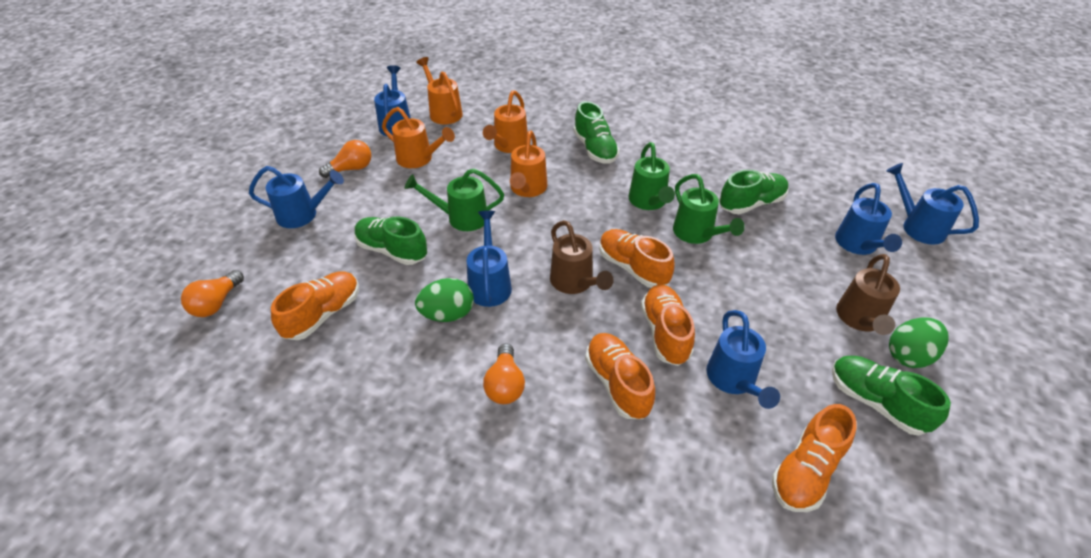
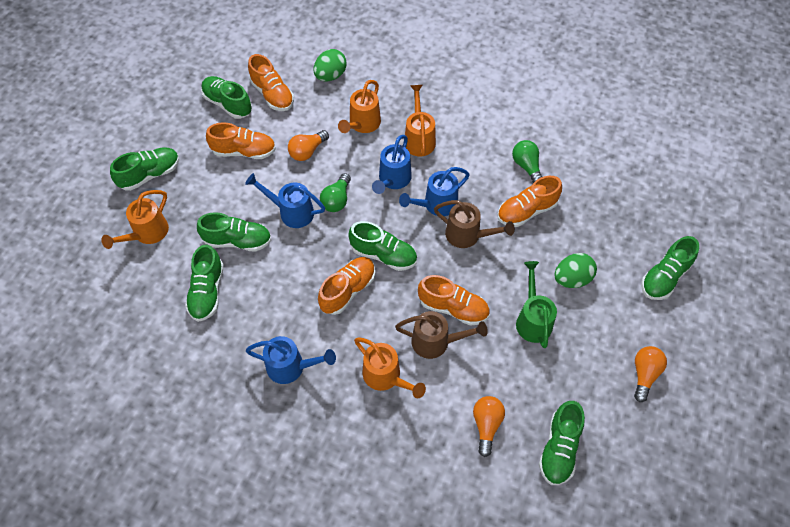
blue watering can: 6 -> 4
green light bulb: 0 -> 2
green shoe: 4 -> 7
green watering can: 3 -> 1

